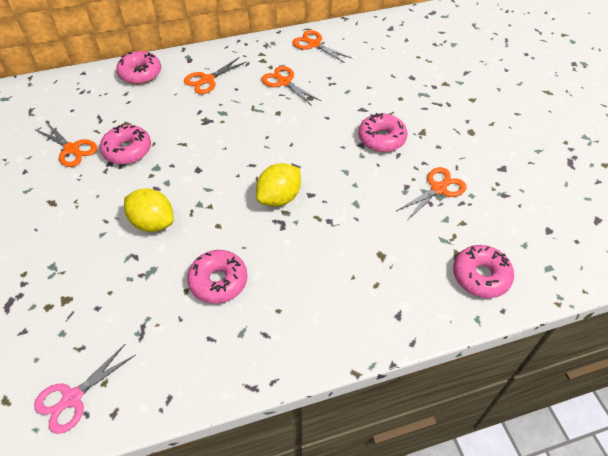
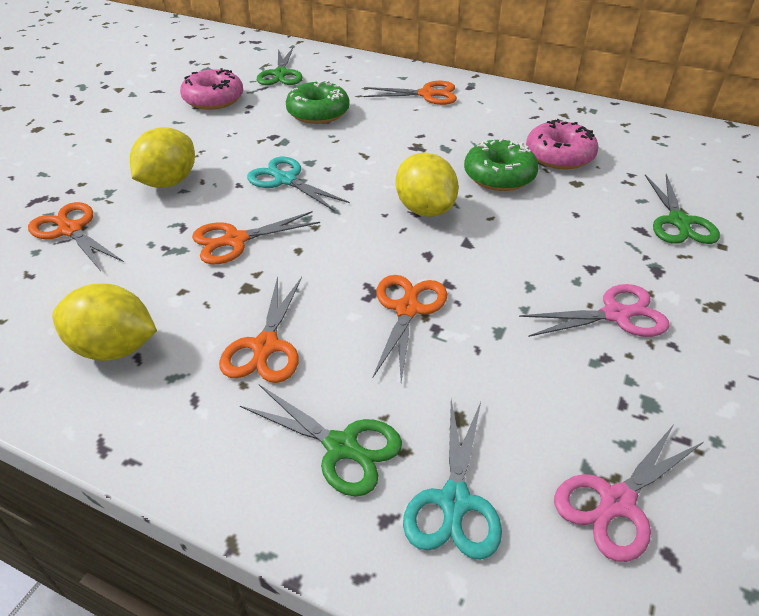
green donut: 0 -> 2
green scissors: 0 -> 3
pink donut: 5 -> 2
pink scissors: 1 -> 2
turquoise scissors: 0 -> 2
yellow lemon: 2 -> 3

